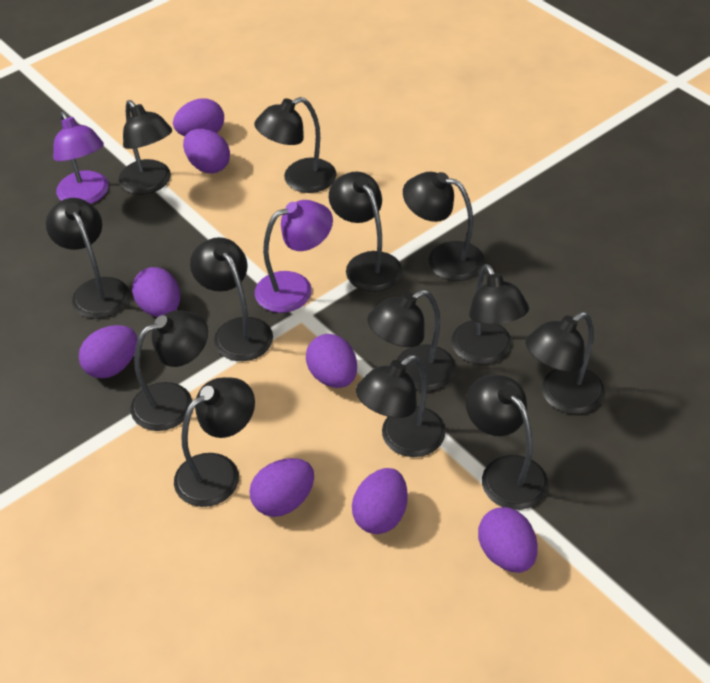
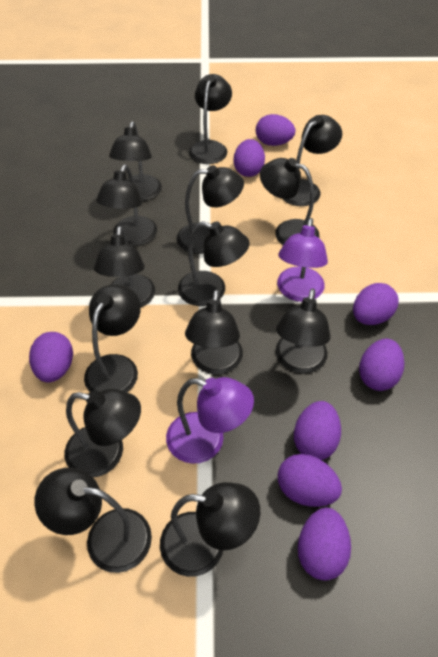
black lamp: 13 -> 14

